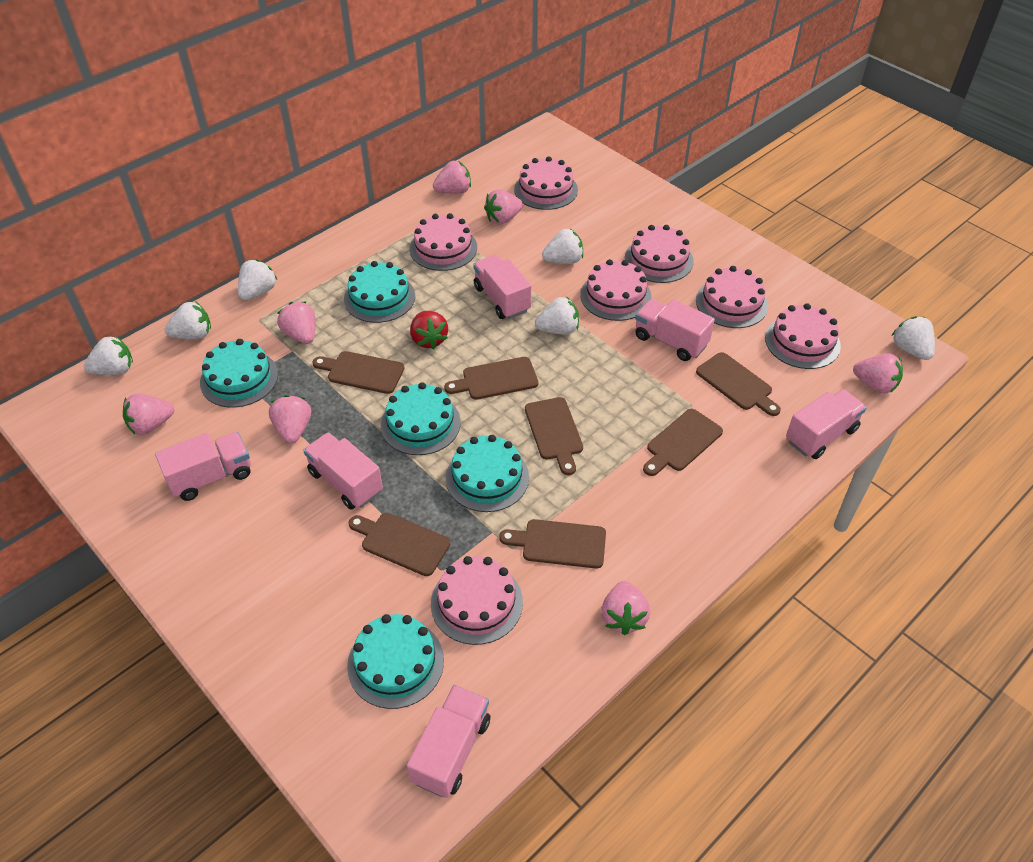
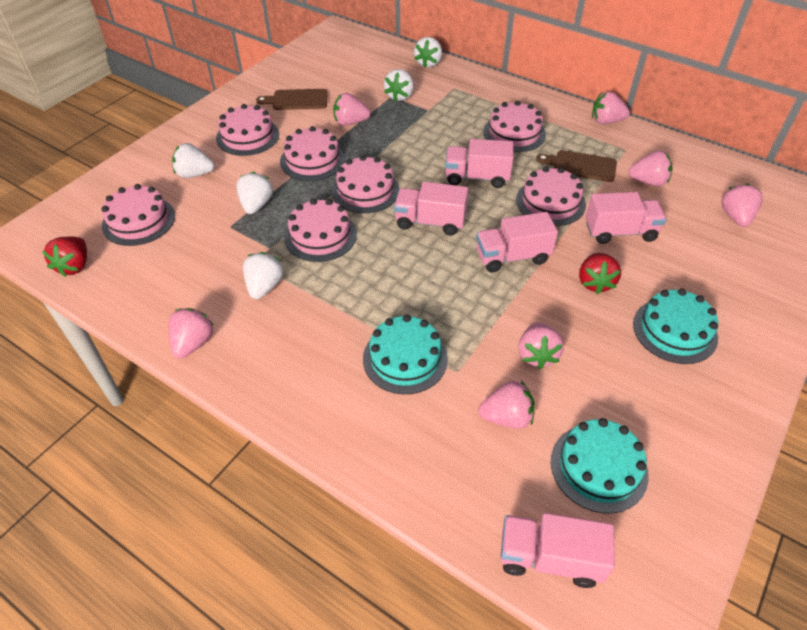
brown cutting board: 7 -> 2
pink truck: 6 -> 5
red strawberry: 1 -> 2
turquoise cake: 5 -> 3
white strawberry: 6 -> 5

